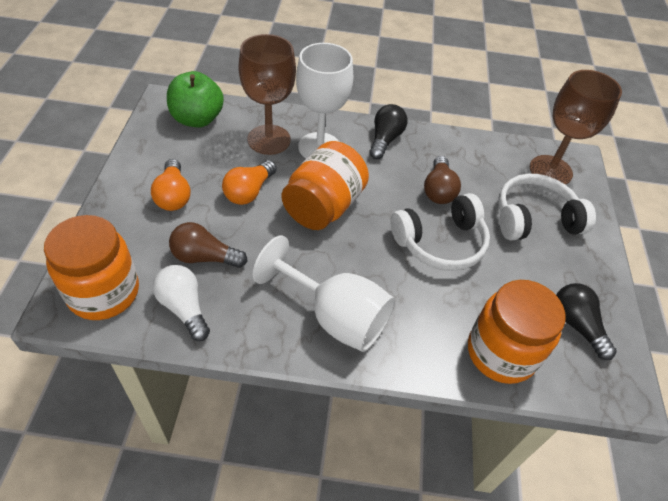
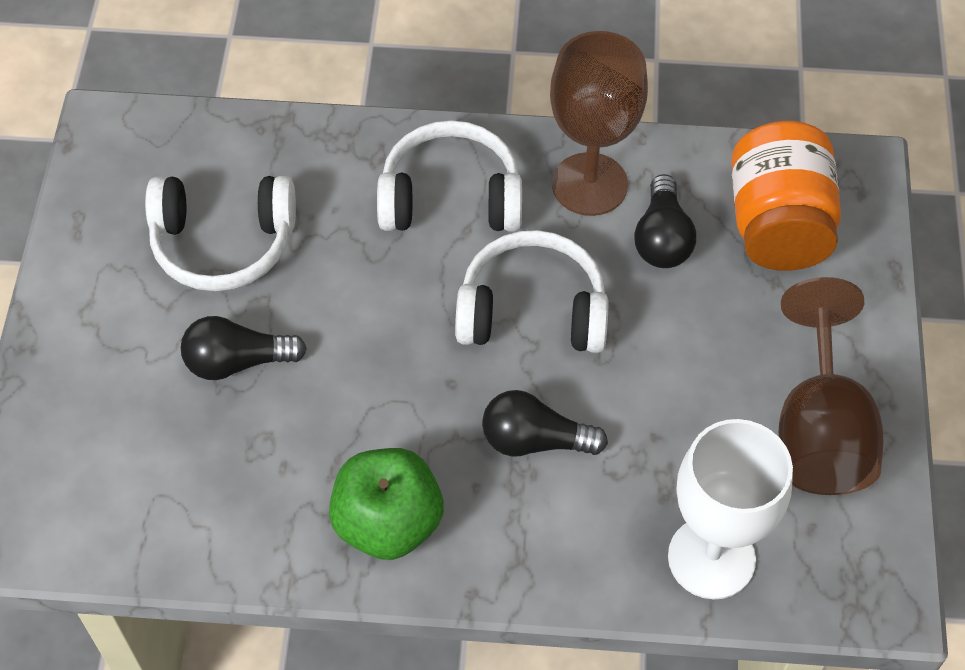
black light bulb: 2 -> 3
brown light bulb: 2 -> 0
orange jar: 3 -> 1
orange light bulb: 2 -> 0
white goblet: 2 -> 1
white headphones: 2 -> 3
white light bulb: 1 -> 0

